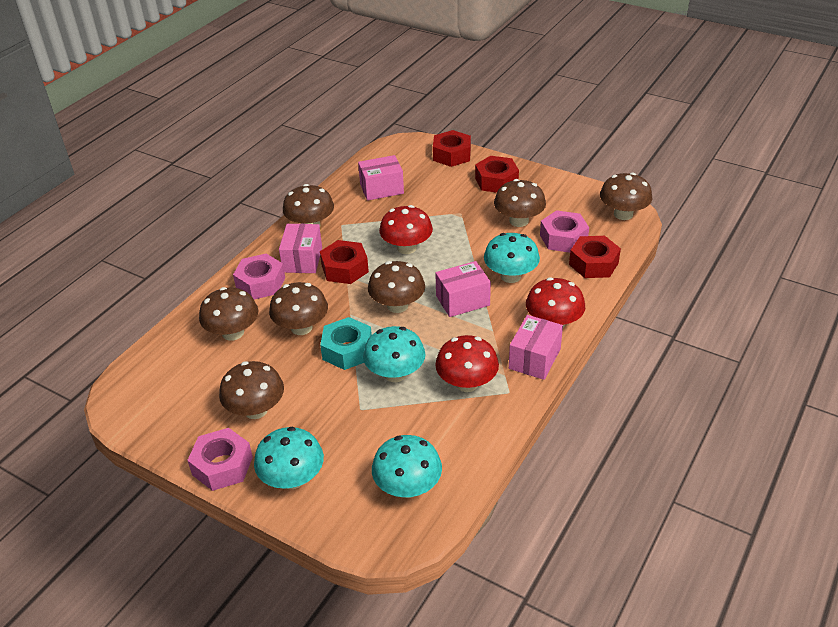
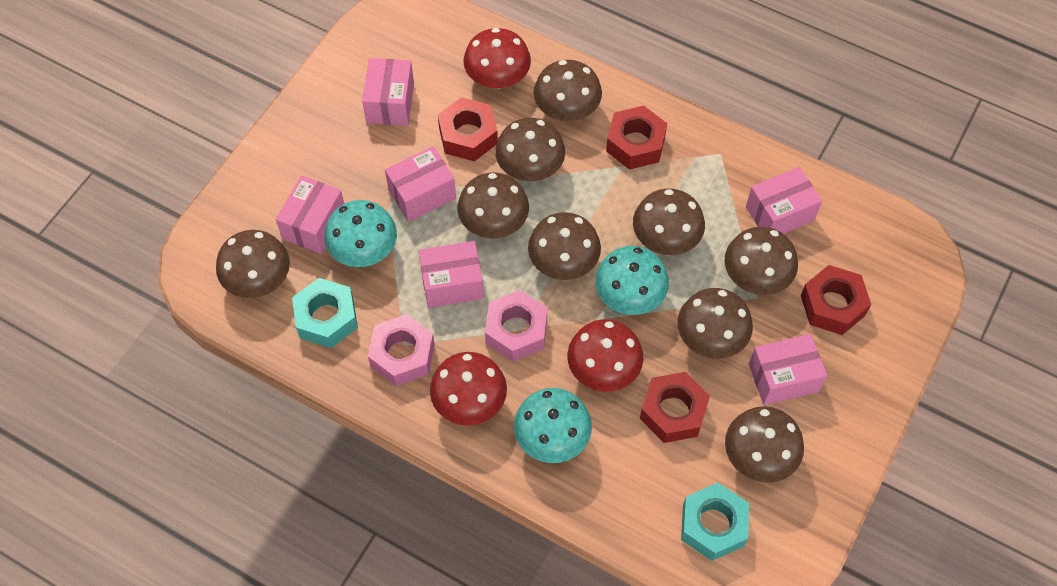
brown mushroom: 7 -> 9
pink box: 4 -> 6
pink nut: 3 -> 2
turquoise mushroom: 4 -> 3
turquoise nut: 1 -> 2

